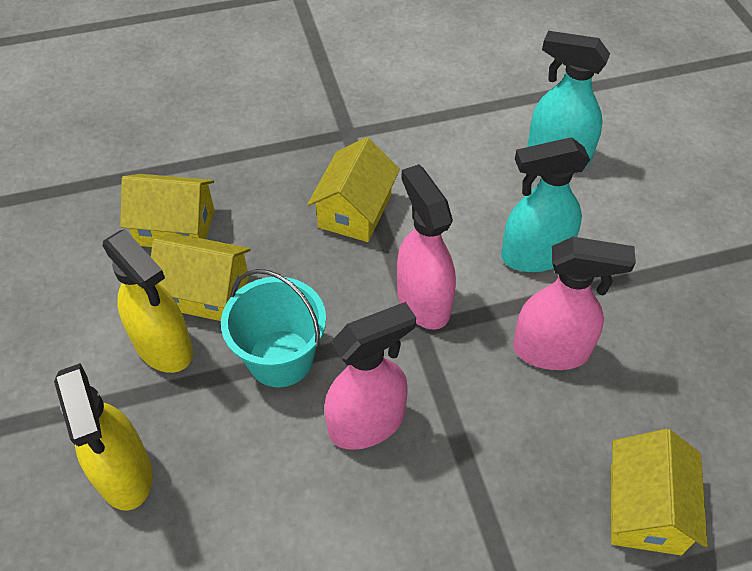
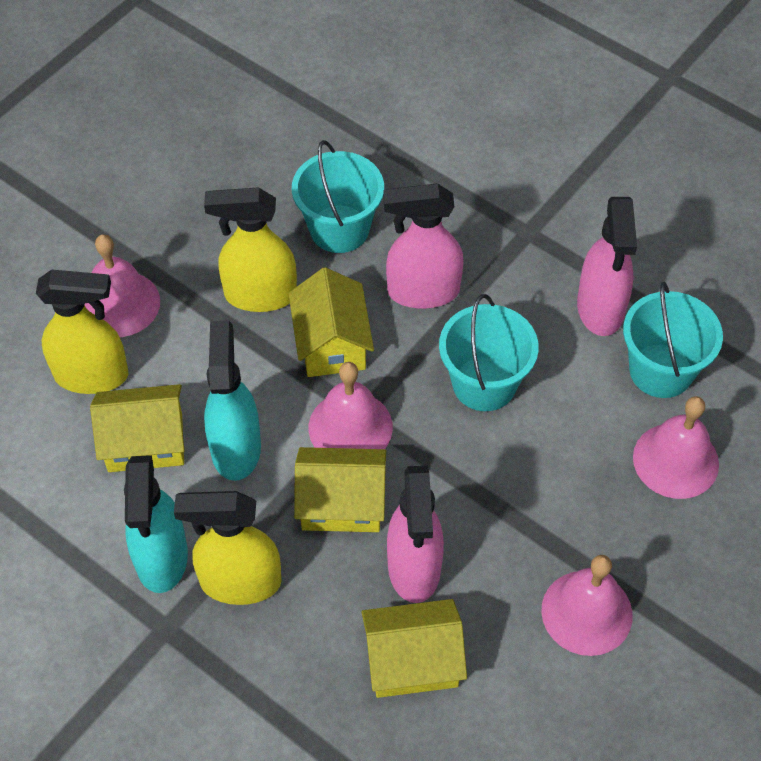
pink bell: 0 -> 4
turquoise bucket: 1 -> 3
yellow spray bottle: 2 -> 3

